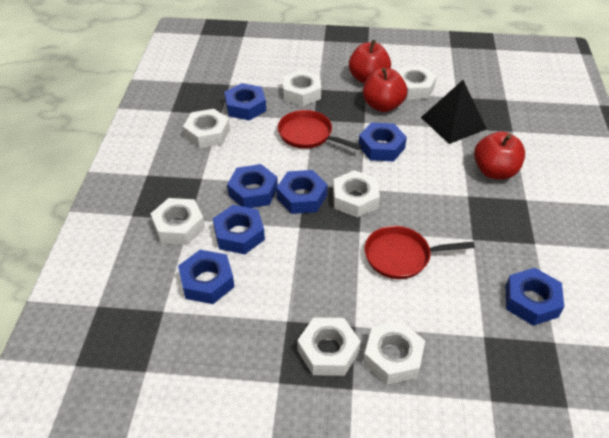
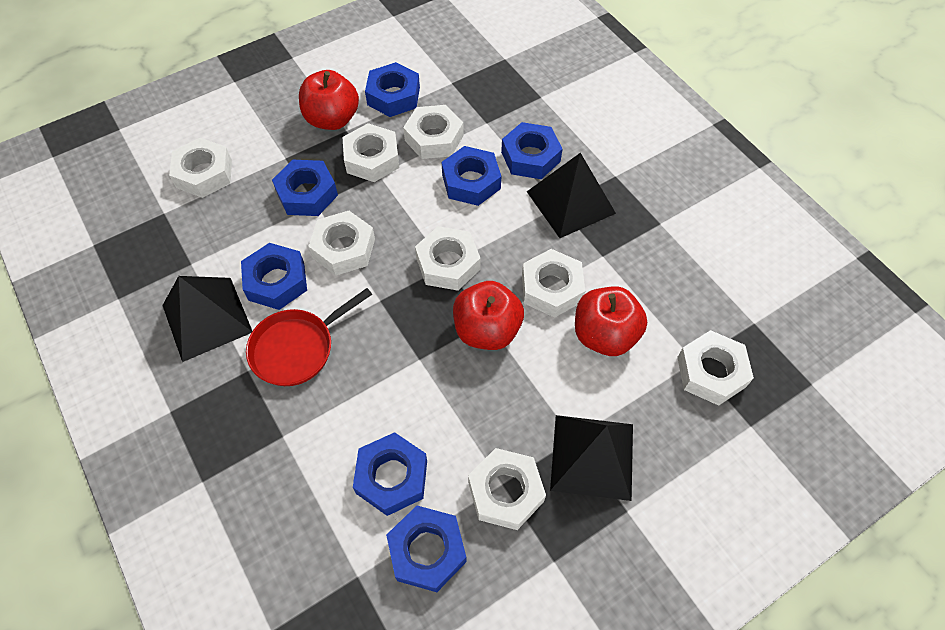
black pyramid: 1 -> 3
red pan: 2 -> 1
white nut: 7 -> 8

